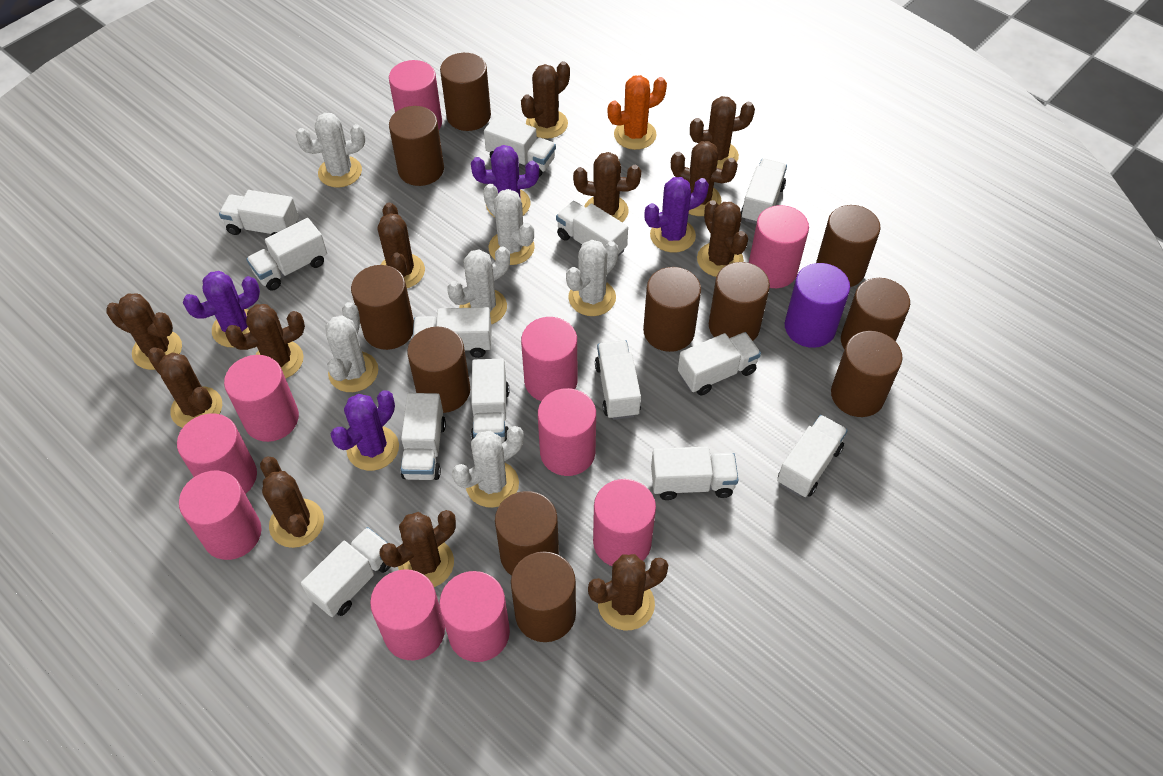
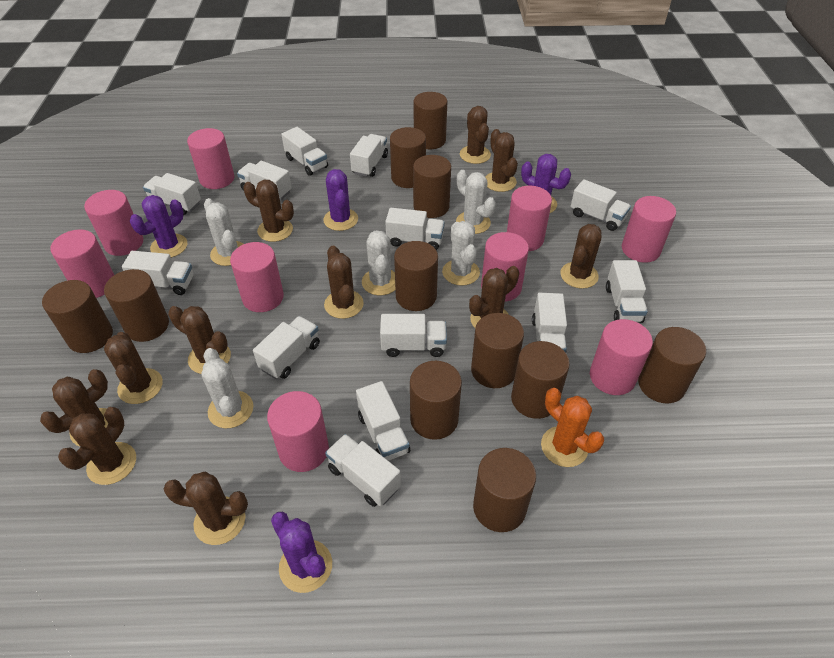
brown cactus: 12 -> 11
pink cylinder: 10 -> 9
purple cylinder: 1 -> 0
white cactus: 6 -> 5

